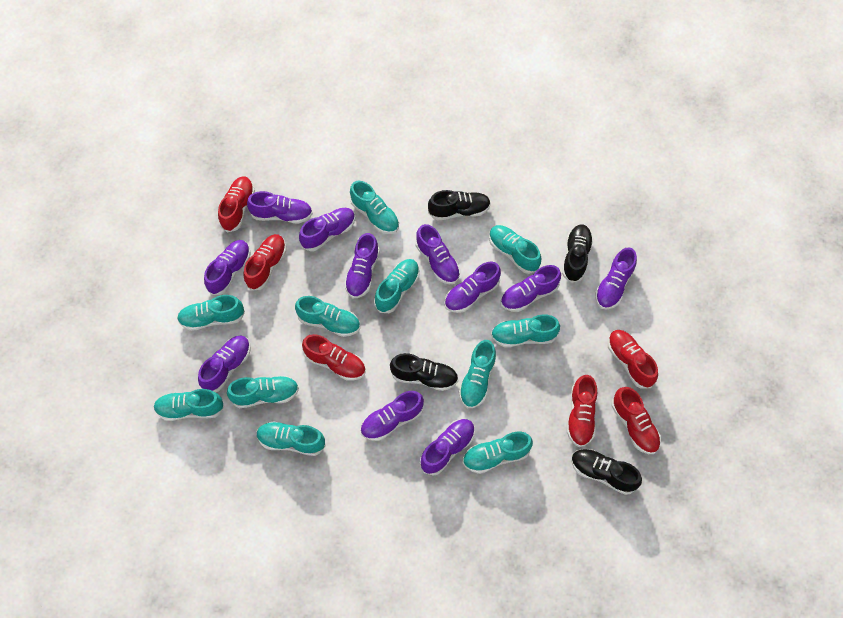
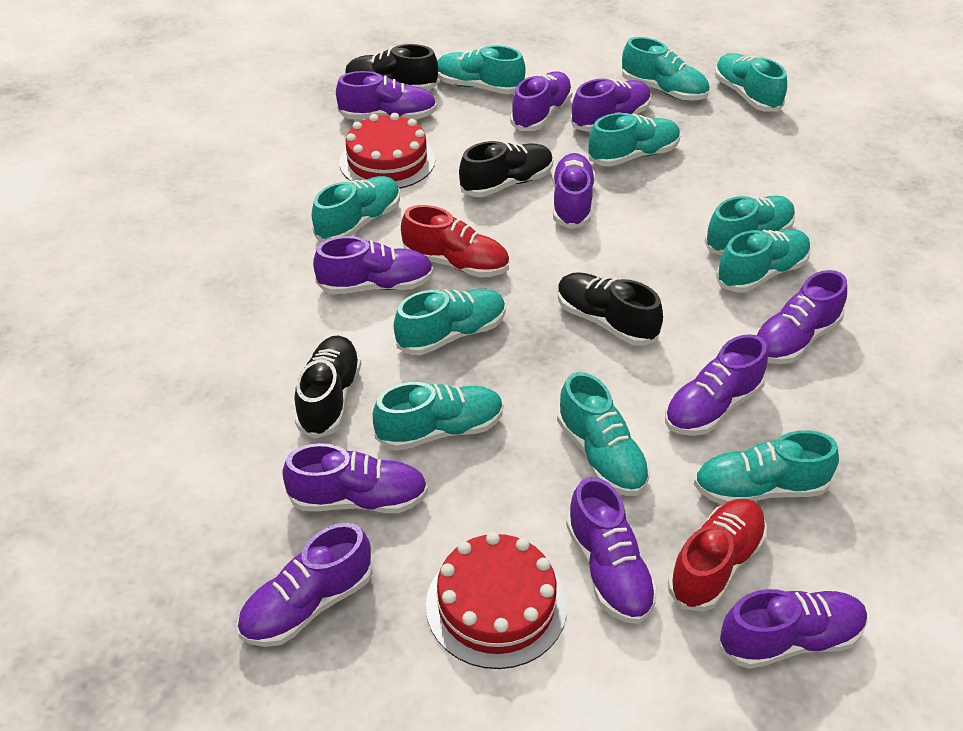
red cake: 0 -> 2
red shoe: 6 -> 2

